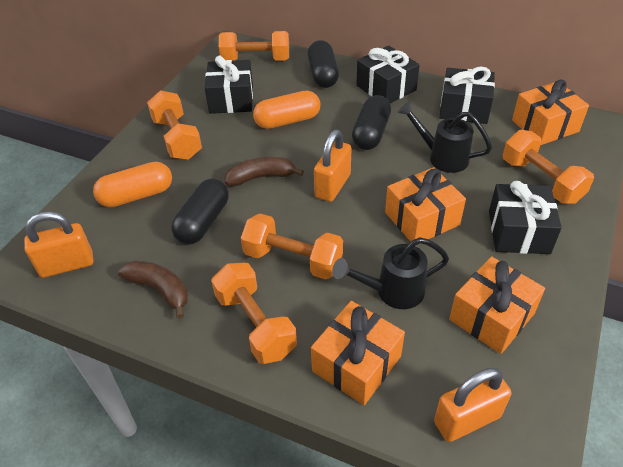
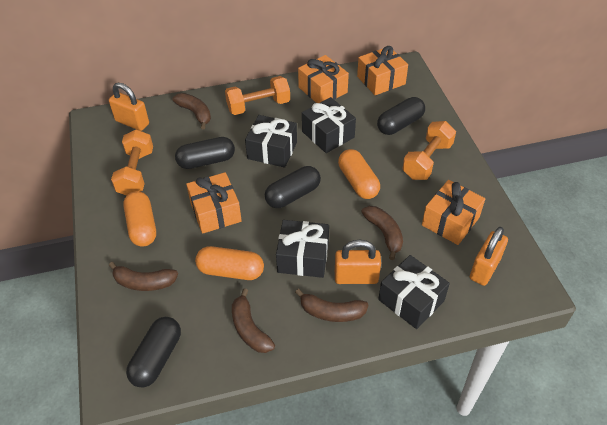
black capsule: 3 -> 4
black watering can: 2 -> 0
brown banana: 2 -> 5
orange capsule: 2 -> 3
orange dumbbell: 5 -> 3

